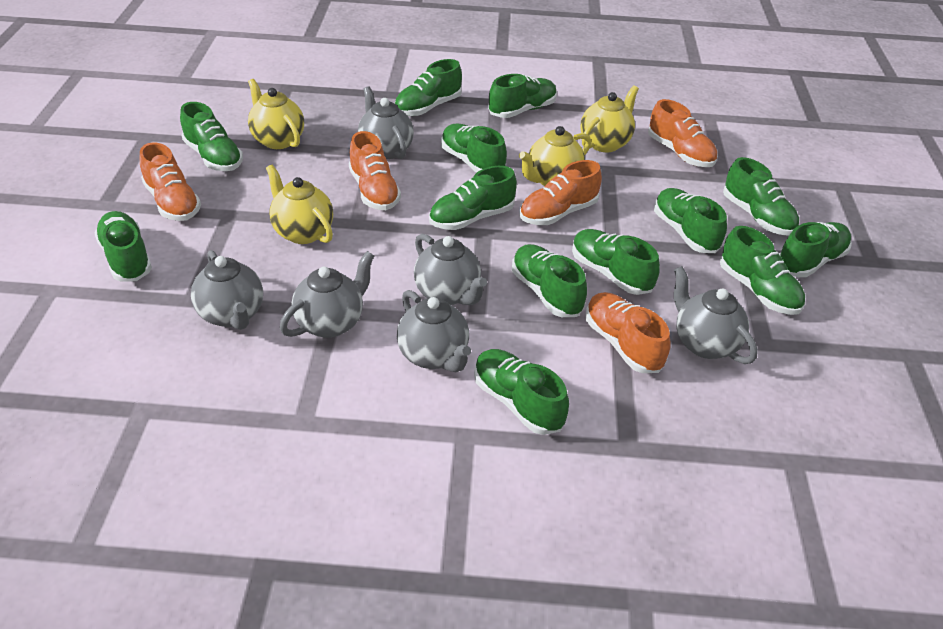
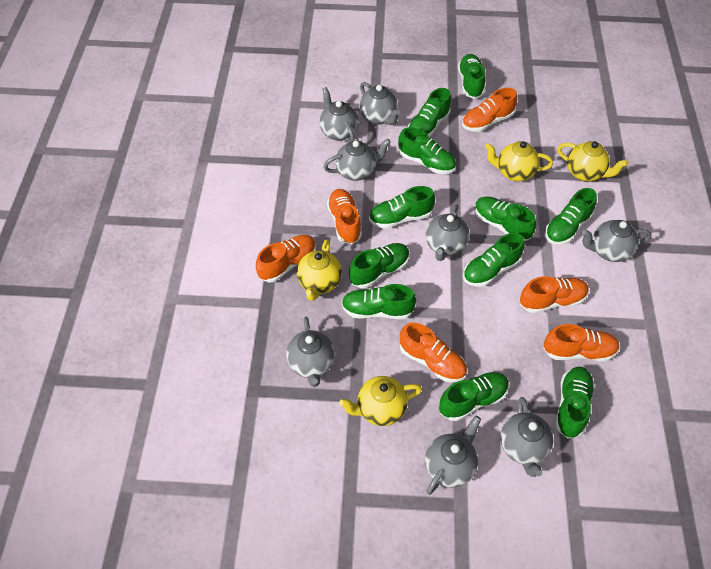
green shoe: 13 -> 11
grey teapot: 6 -> 8
orange shoe: 5 -> 6

